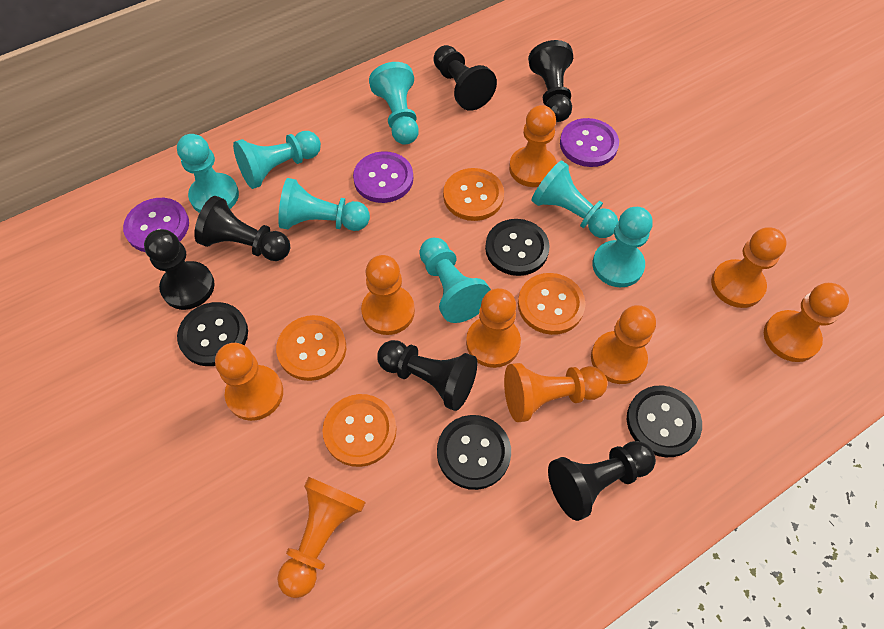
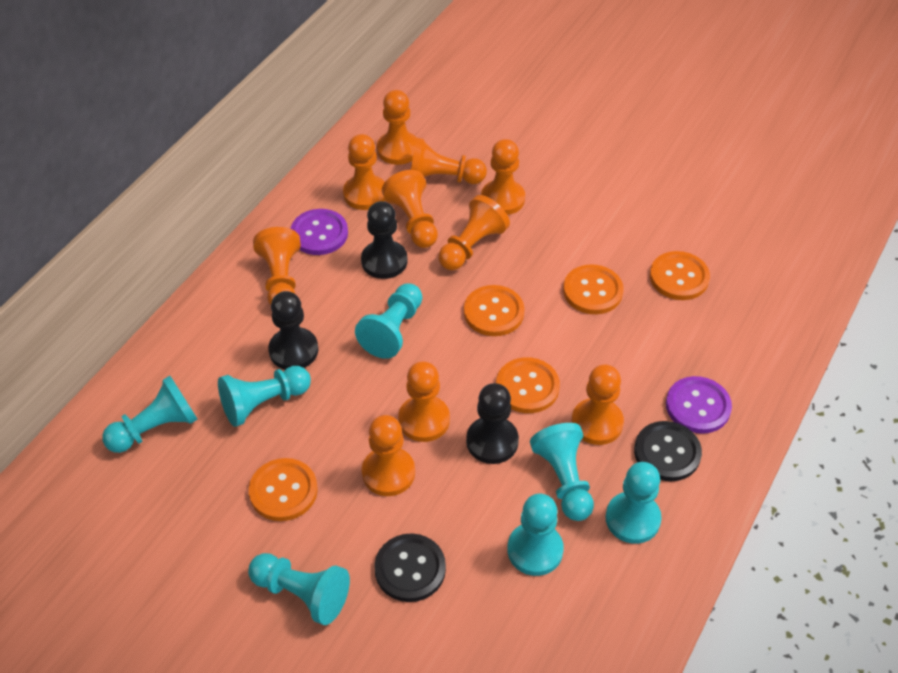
black button: 4 -> 2
black pawn: 6 -> 3
orange button: 4 -> 5
orange pawn: 9 -> 10
purple button: 3 -> 2

